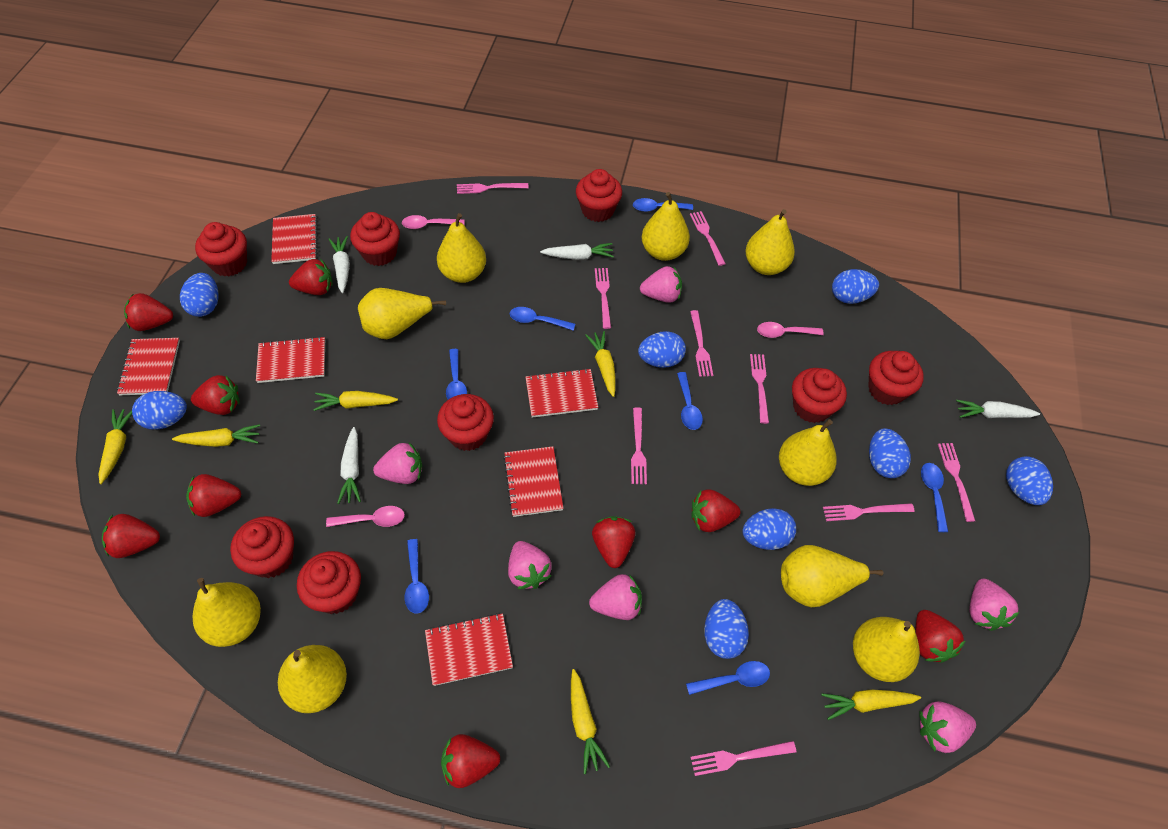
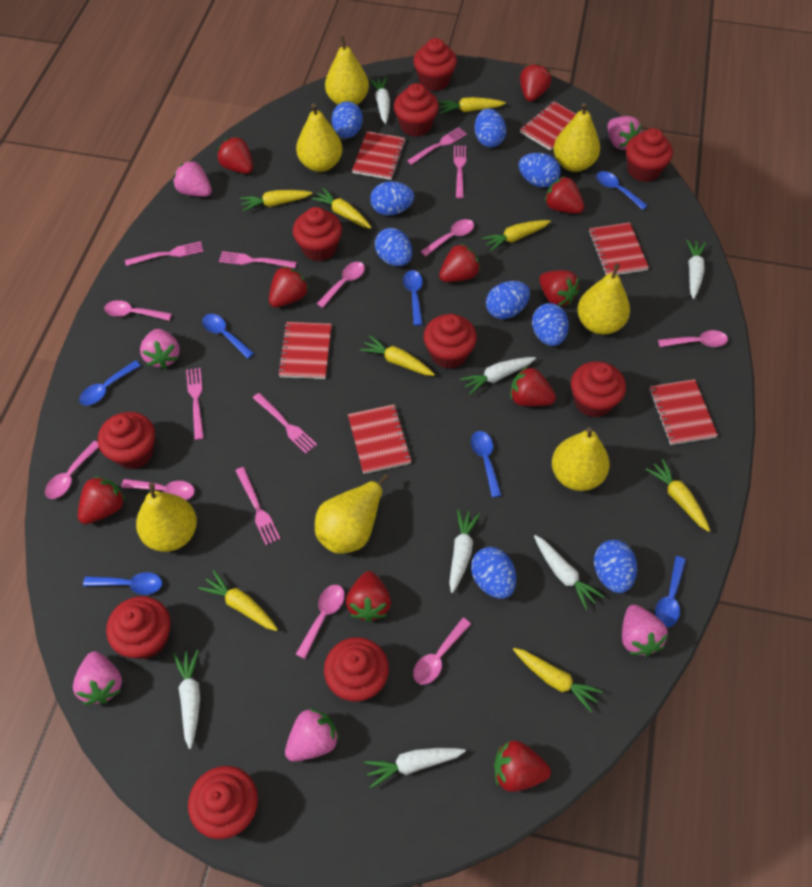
blue egg: 8 -> 9
pink fork: 9 -> 7
pink spoon: 3 -> 8
red cupcake: 8 -> 10
red strawberry: 9 -> 10
white carrot: 4 -> 7
yellow carrot: 6 -> 8
yellow pear: 9 -> 7

